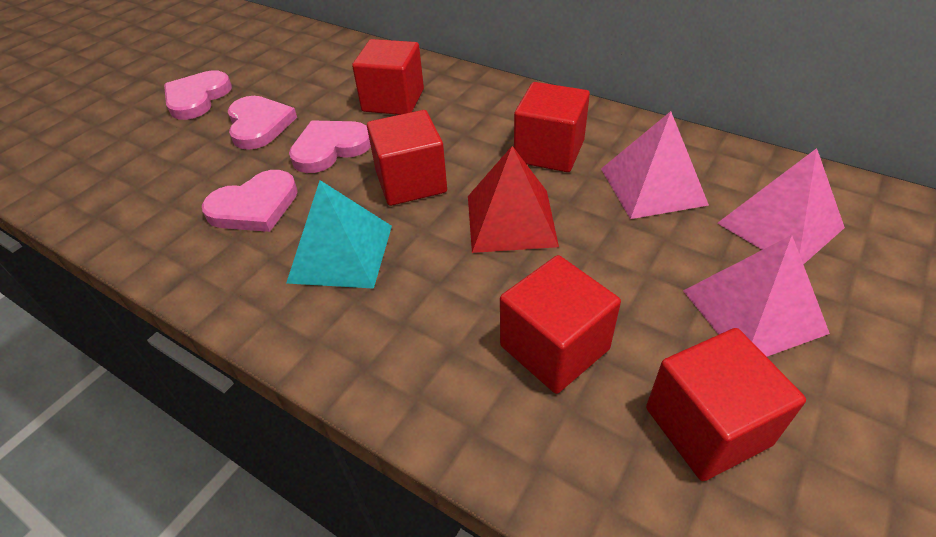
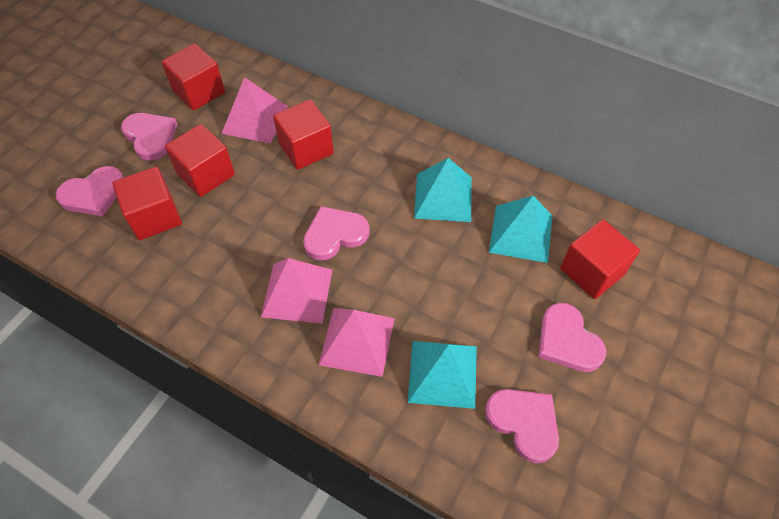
pink heart: 4 -> 5
red pyramid: 1 -> 0
turquoise pyramid: 1 -> 3

